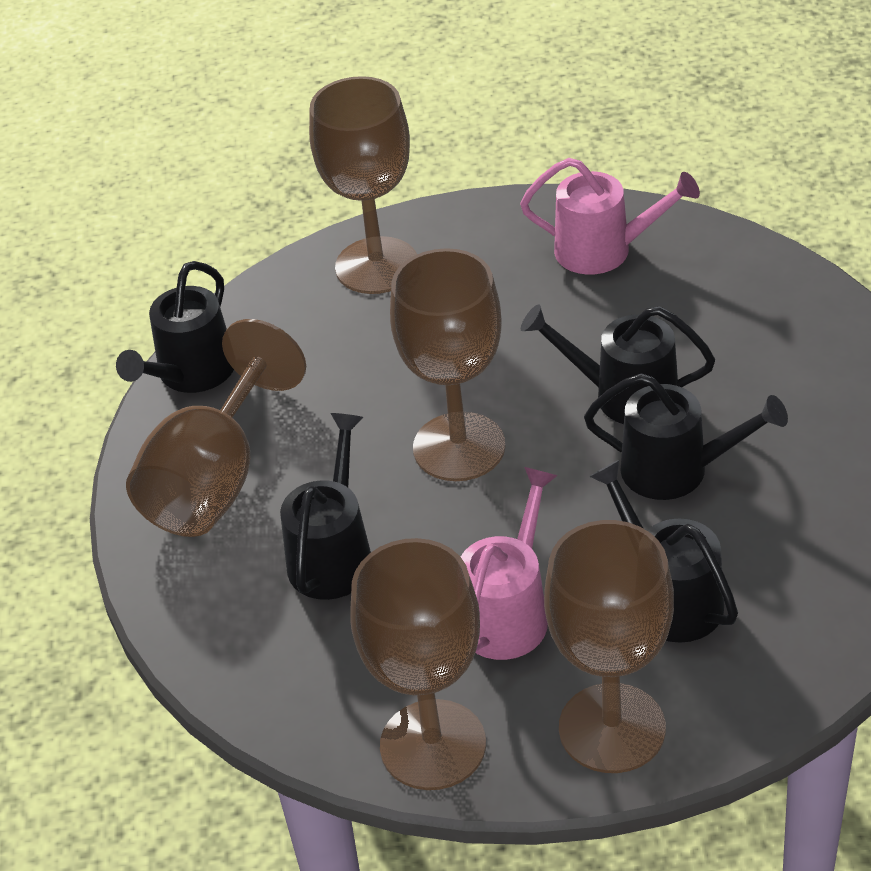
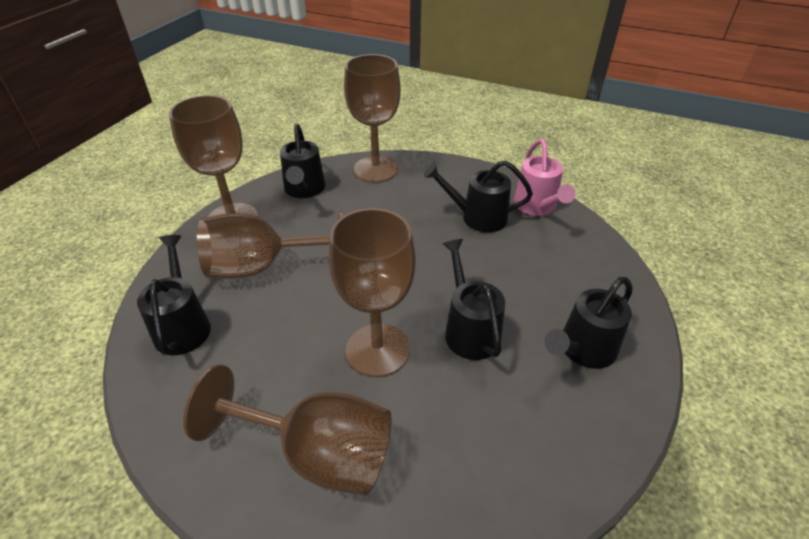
pink watering can: 2 -> 1

